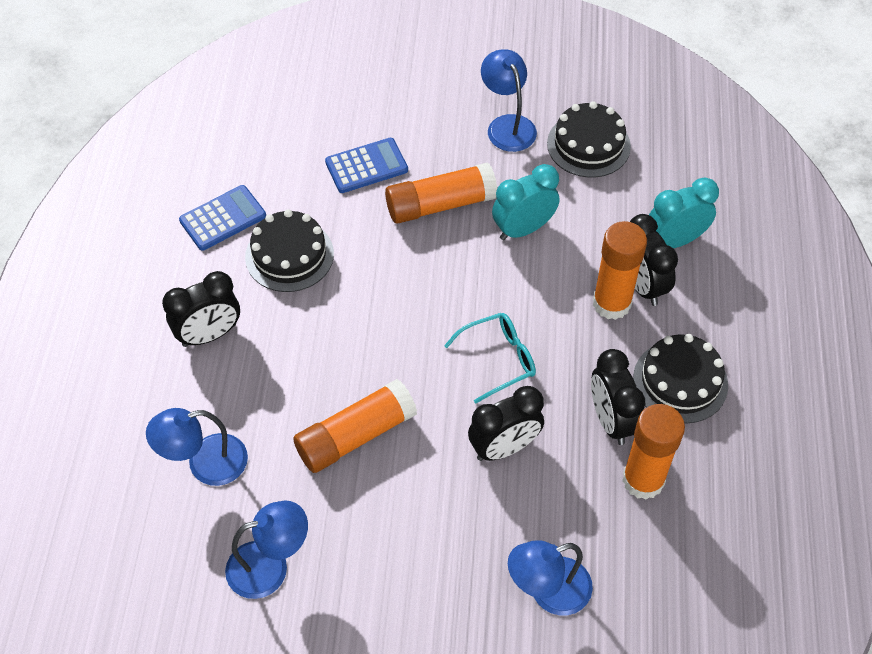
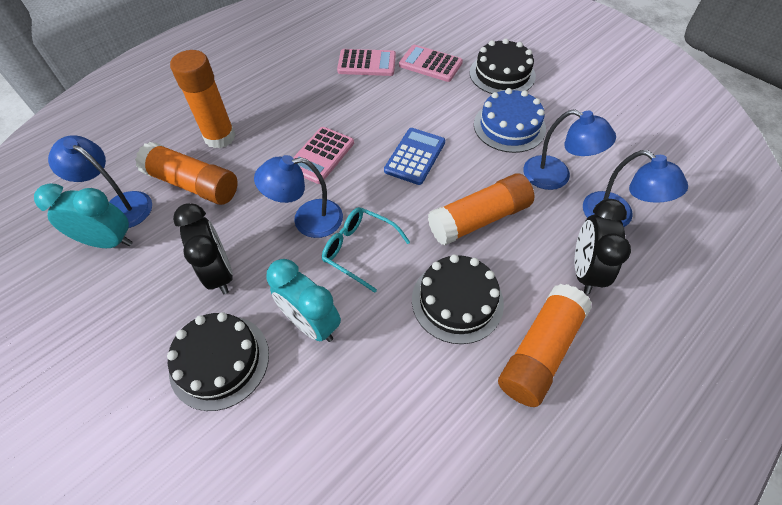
black clock: 4 -> 2
blue cake: 0 -> 1
blue calculator: 2 -> 1
pink calculator: 0 -> 3

